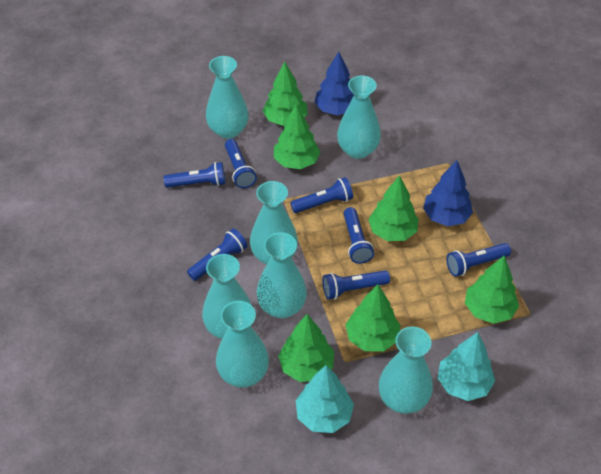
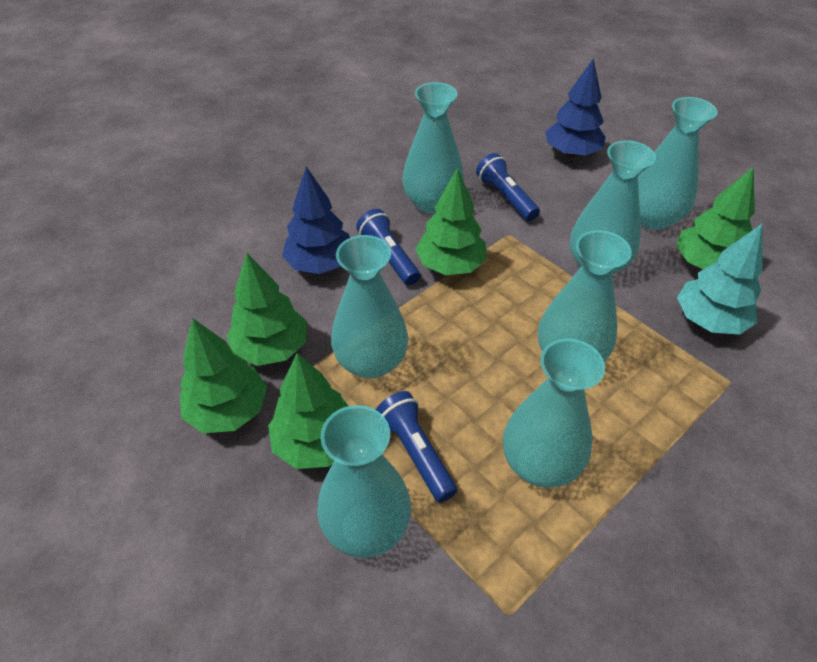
blue flashlight: 7 -> 3
green tree: 6 -> 5
turquoise tree: 2 -> 1

